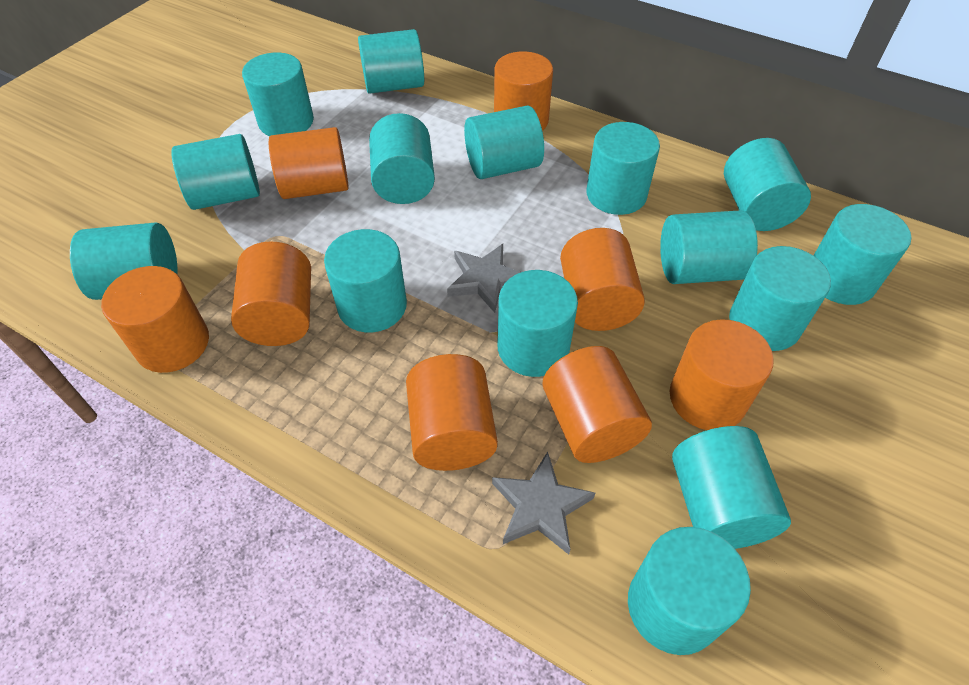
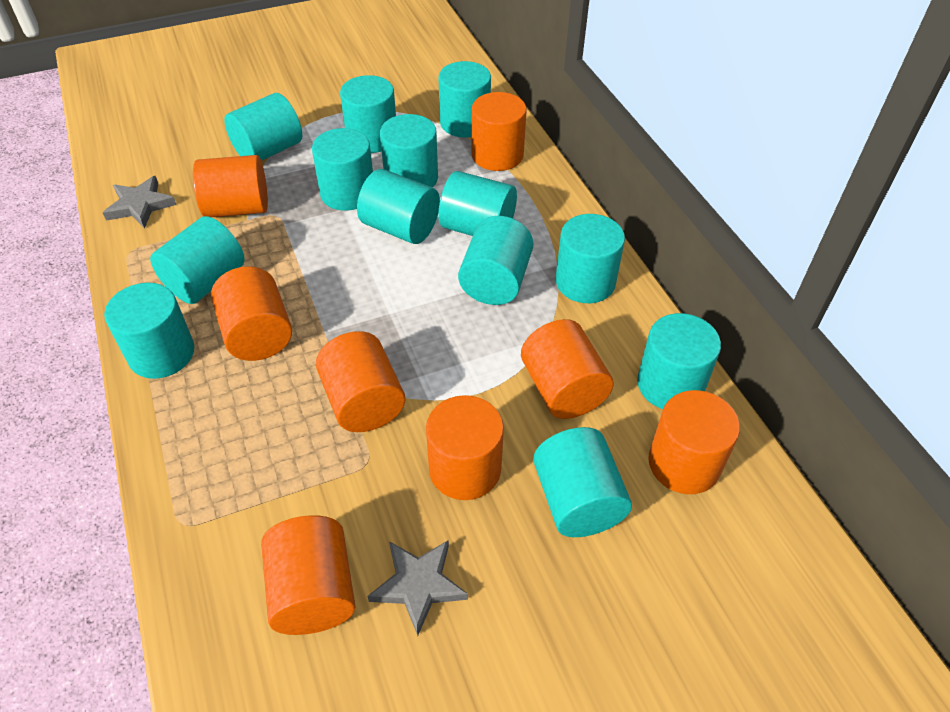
turquoise cylinder: 15 -> 13

